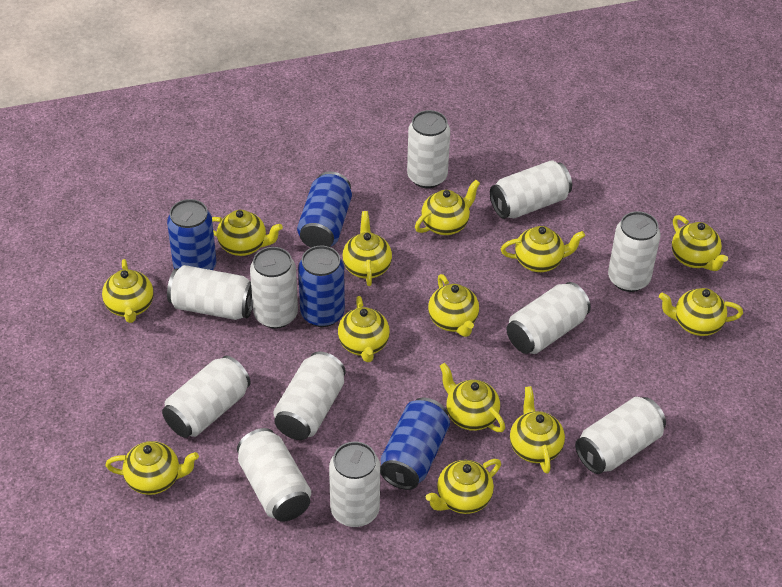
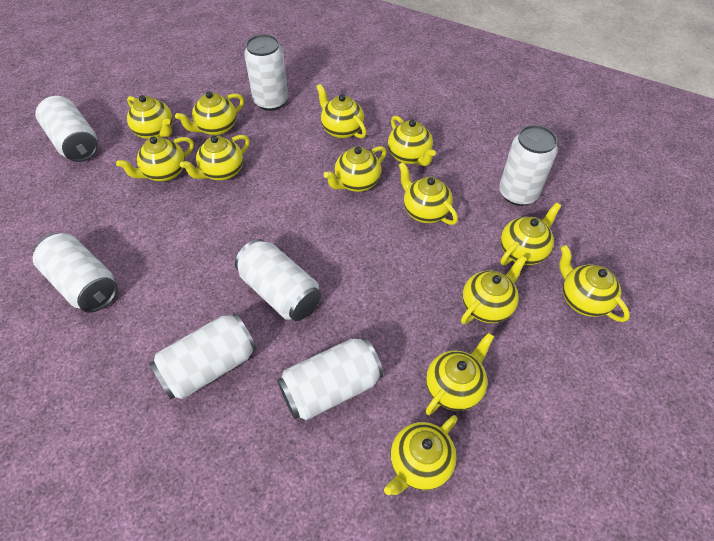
blue can: 4 -> 0
white can: 11 -> 7

